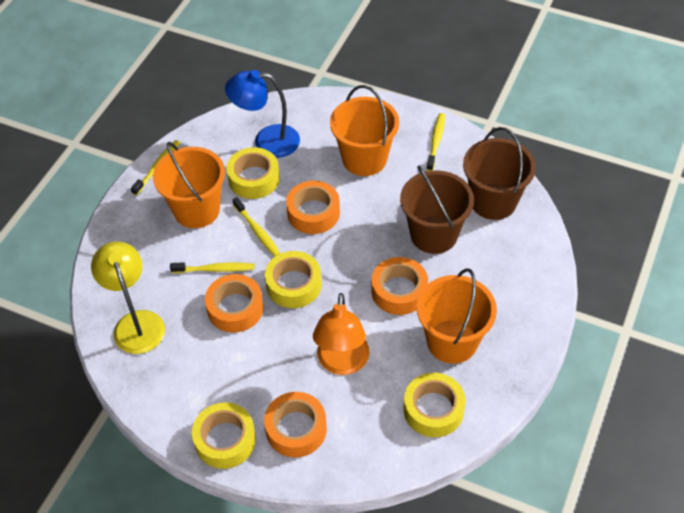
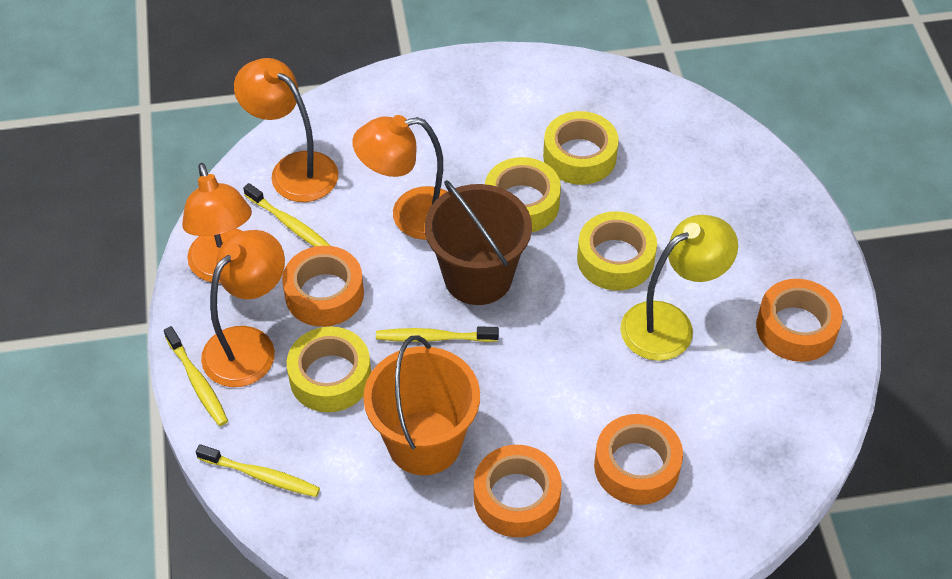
blue lamp: 1 -> 0
brown bucket: 2 -> 1
orange bucket: 3 -> 1
orange lamp: 1 -> 4

